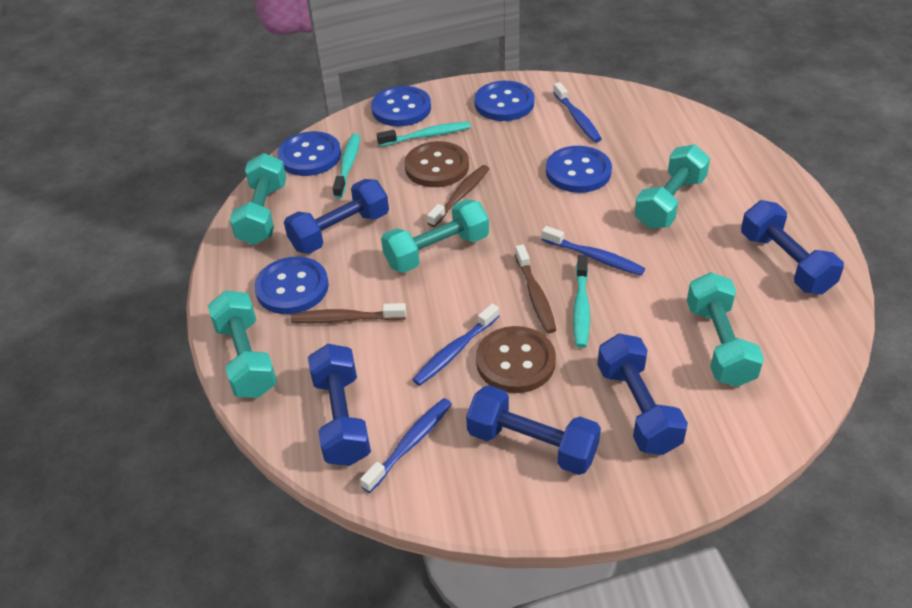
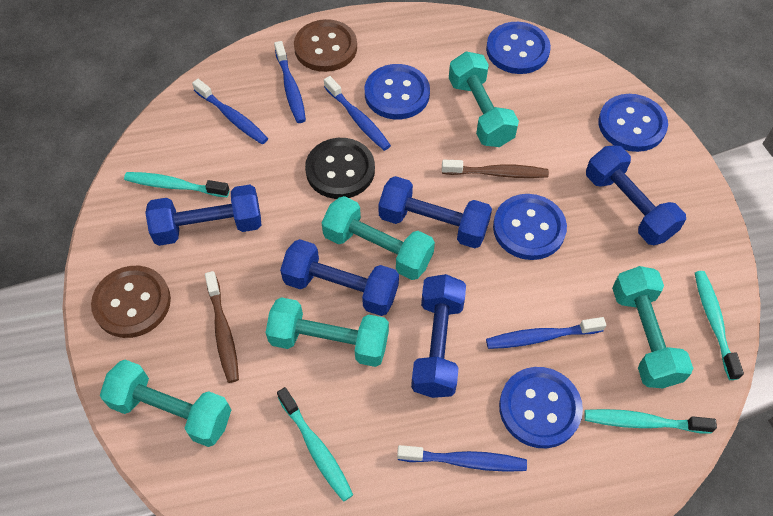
black button: 0 -> 1
blue toothbrush: 4 -> 5
brown toothbrush: 3 -> 2
turquoise toothbrush: 3 -> 4

